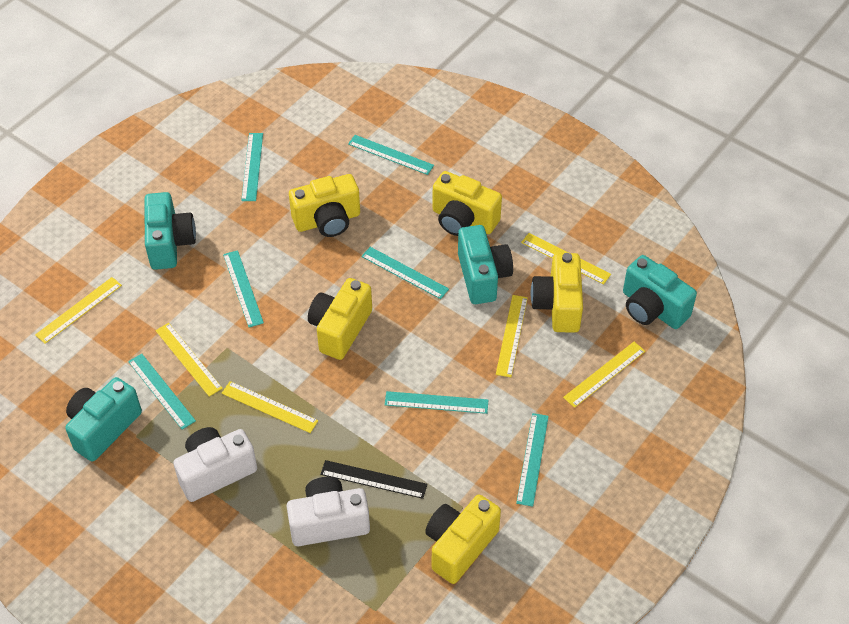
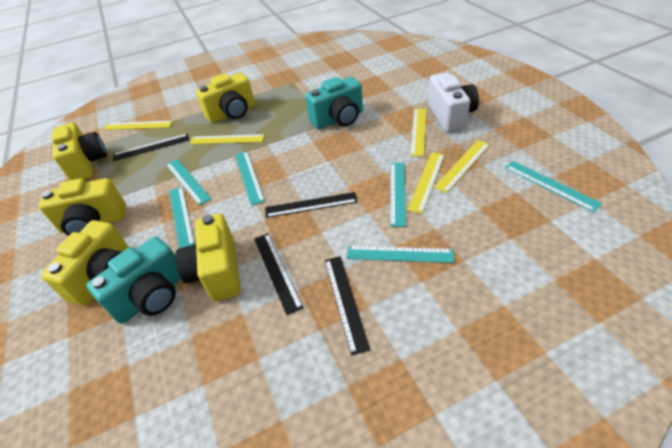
black ruler: 1 -> 4
turquoise camera: 4 -> 2
turquoise ruler: 7 -> 6
white camera: 2 -> 1
yellow ruler: 6 -> 5

